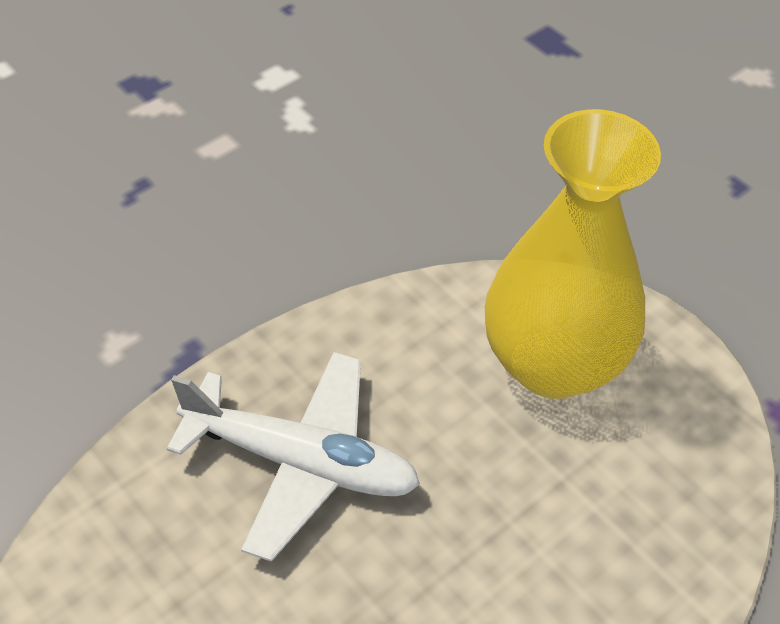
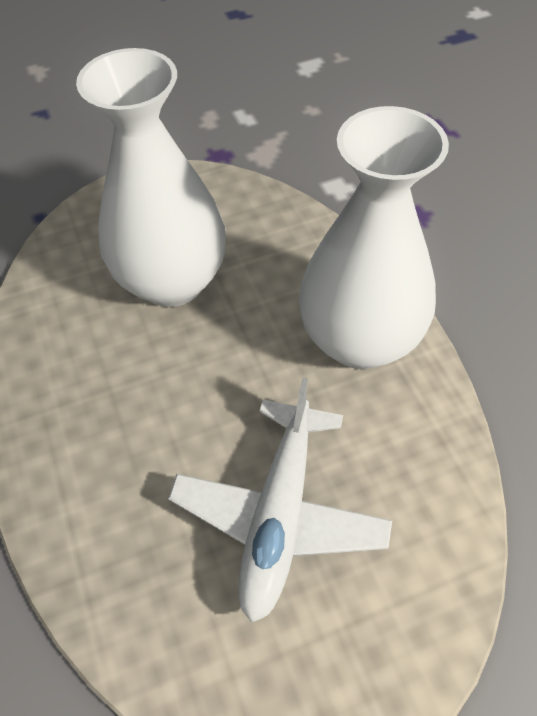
white vase: 0 -> 2
yellow vase: 1 -> 0

